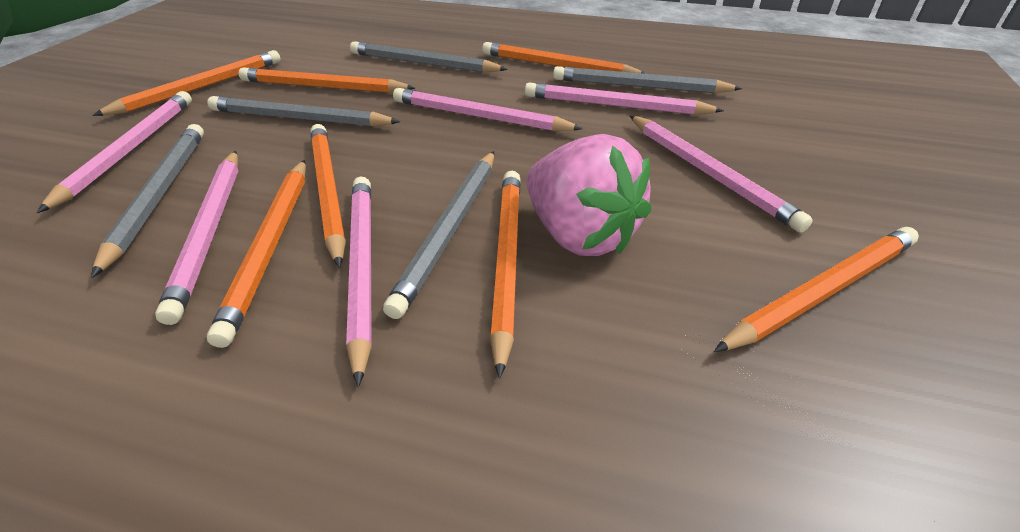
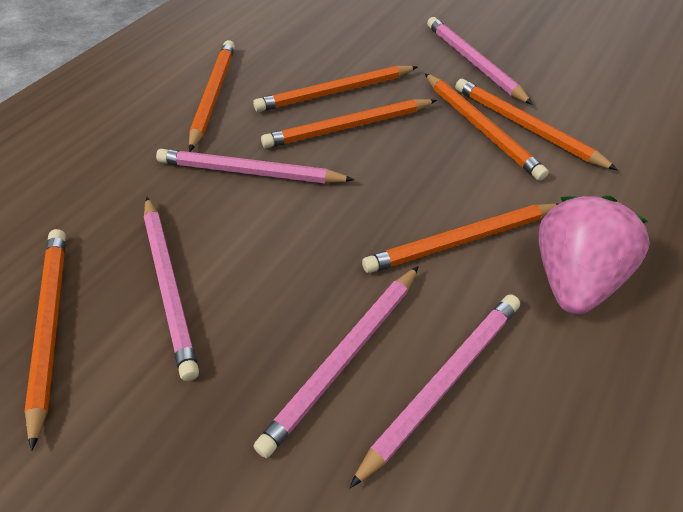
grey pencil: 5 -> 0
pink pencil: 6 -> 5

